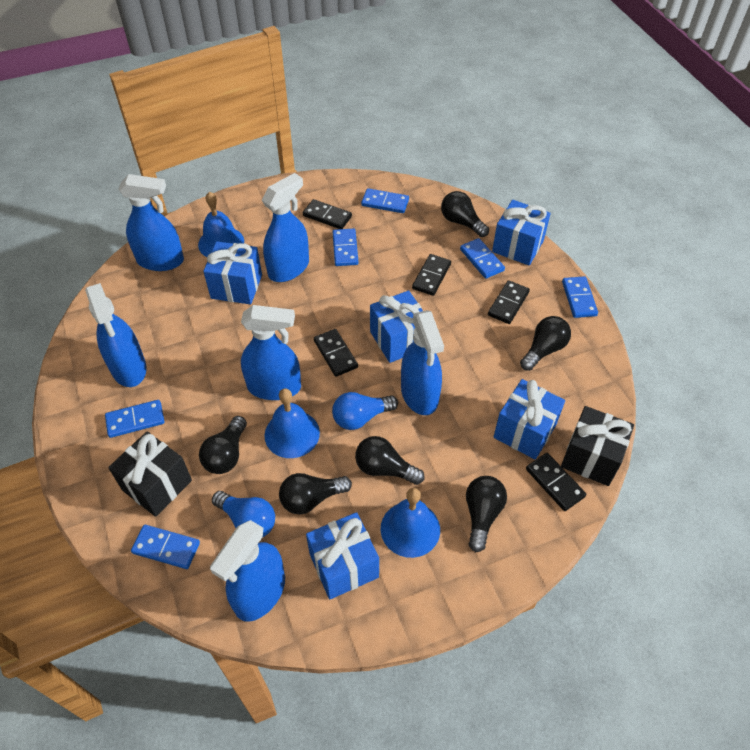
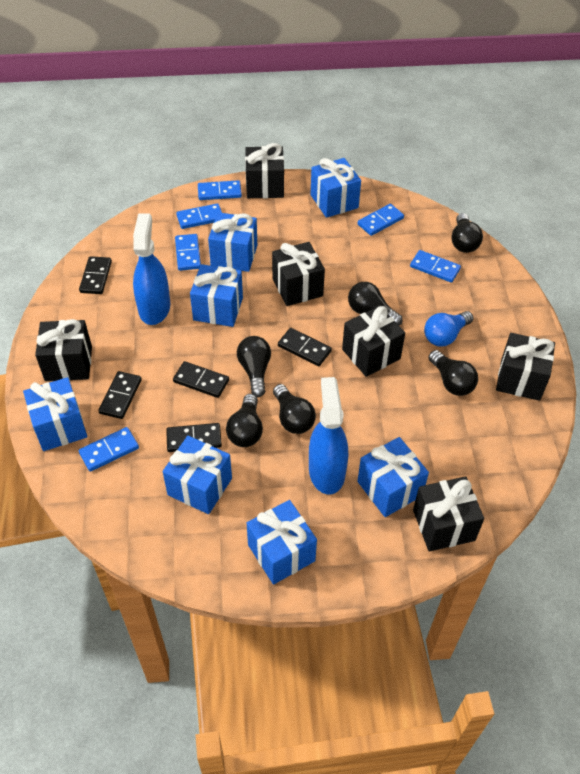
black gift: 2 -> 6
blue bell: 3 -> 0
blue gift: 5 -> 7
blue light bulb: 2 -> 1
blue spray bottle: 6 -> 2

